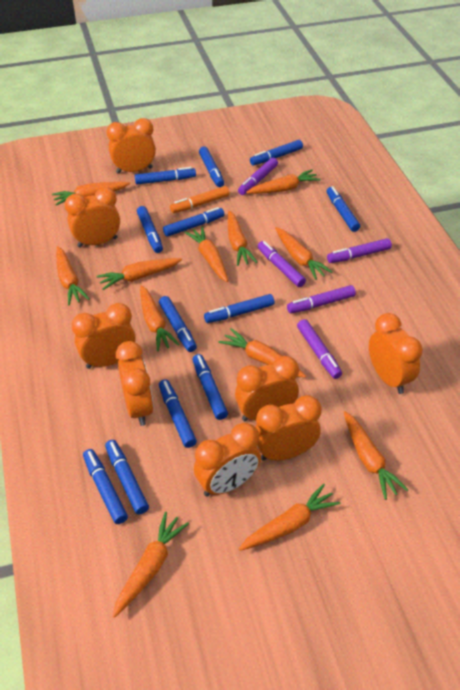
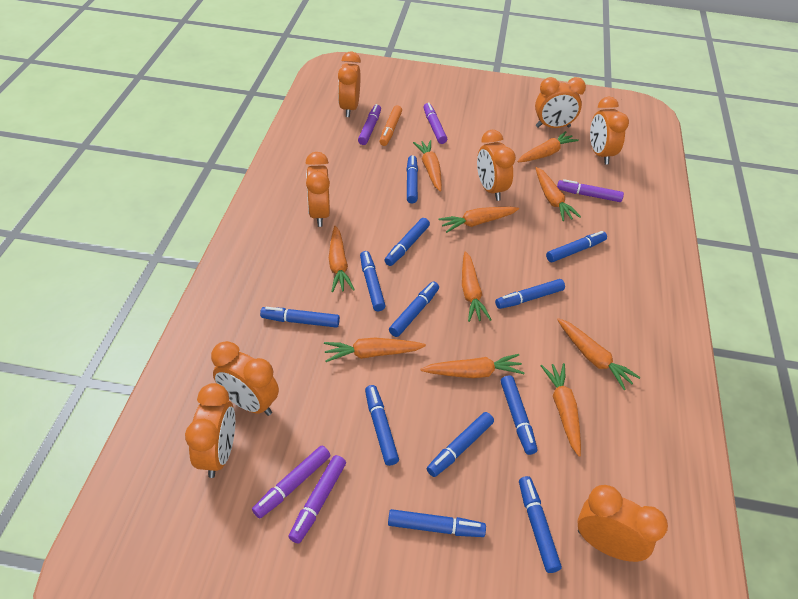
orange carrot: 12 -> 10

